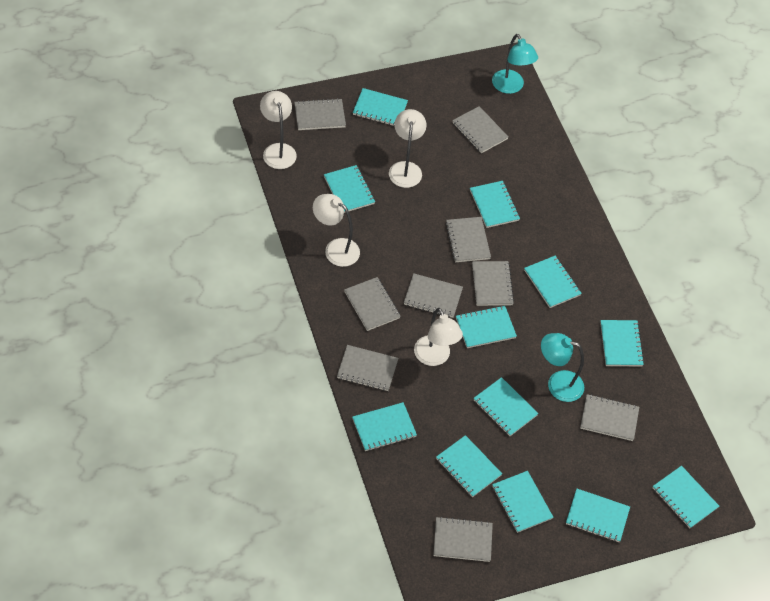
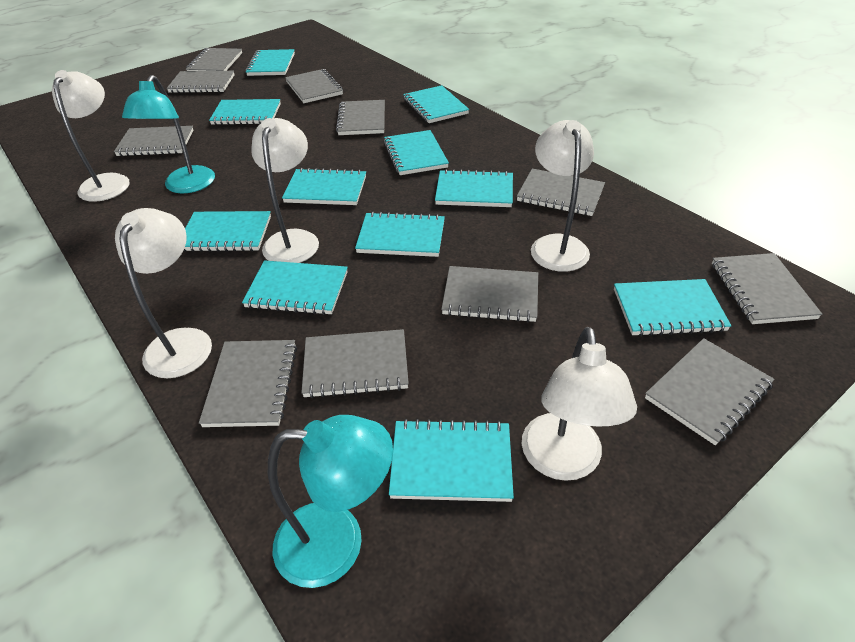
grey notebook: 9 -> 11
turquoise notebook: 12 -> 11
white lamp: 4 -> 5

